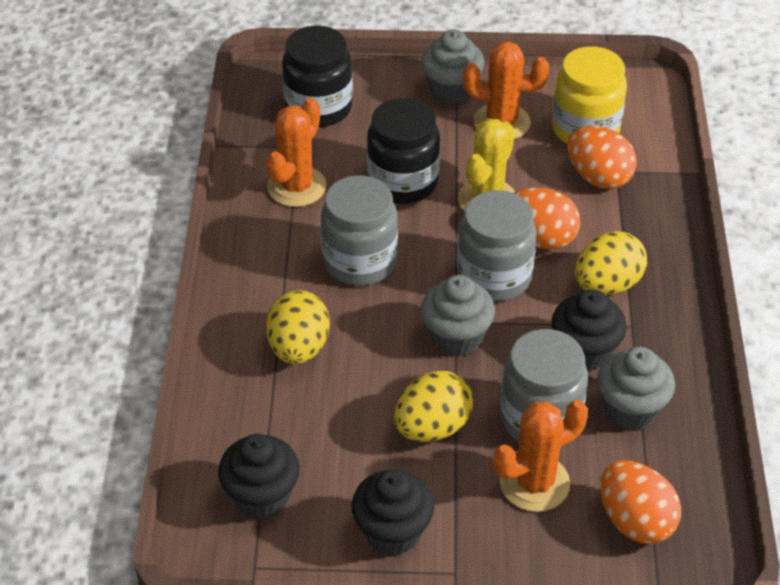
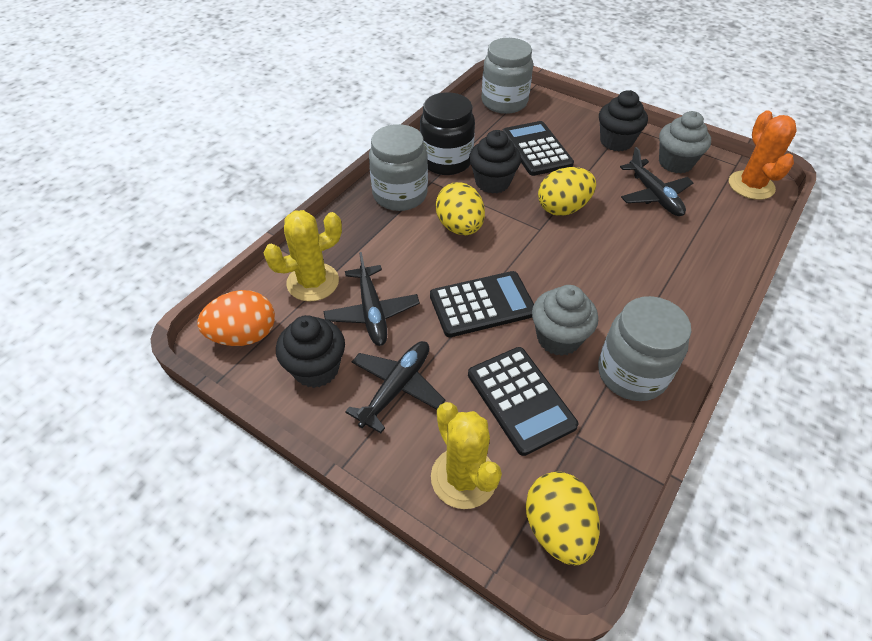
black calculator: 0 -> 3
black jar: 2 -> 1
black plane: 0 -> 3
grey cupcake: 3 -> 2
orange cactus: 3 -> 1
orange egg: 3 -> 1
yellow cactus: 1 -> 2
yellow jar: 1 -> 0

